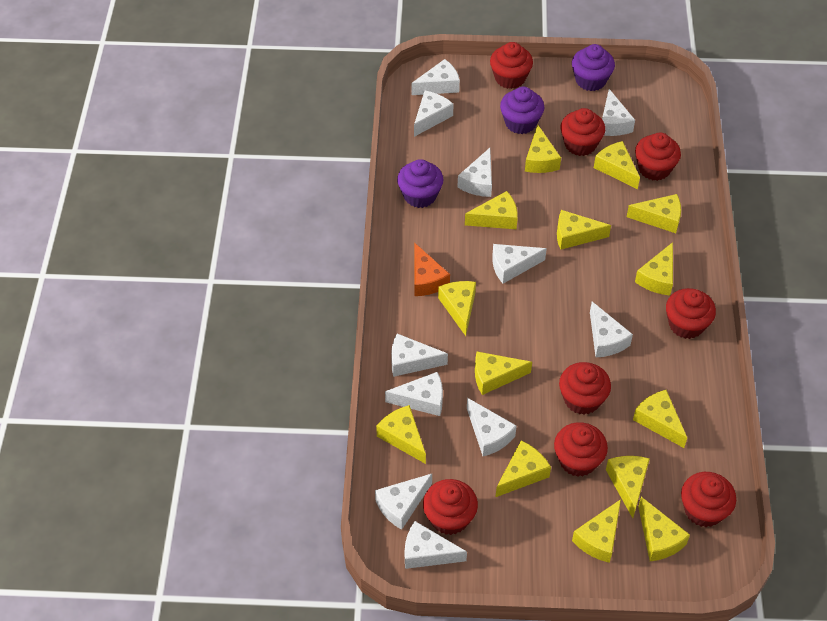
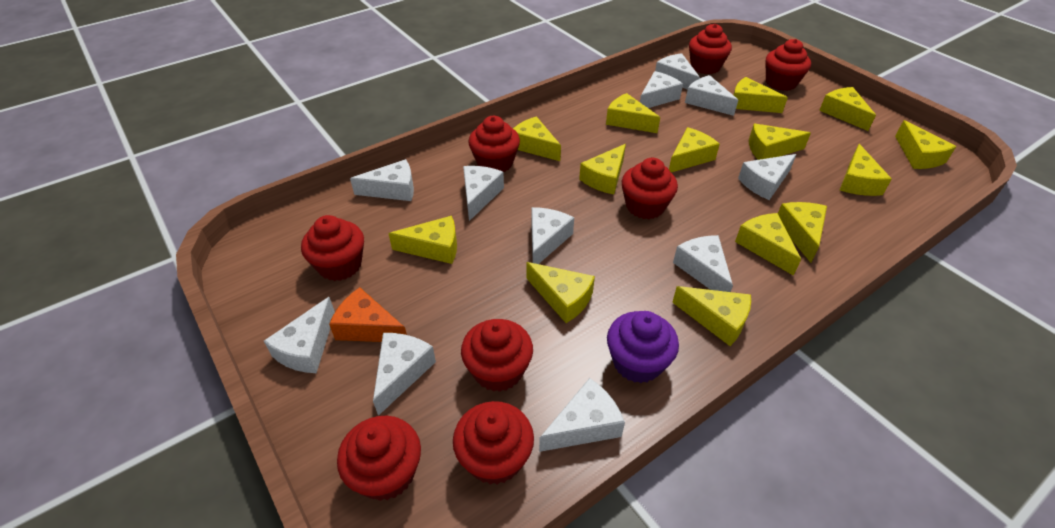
purple cupcake: 3 -> 1

